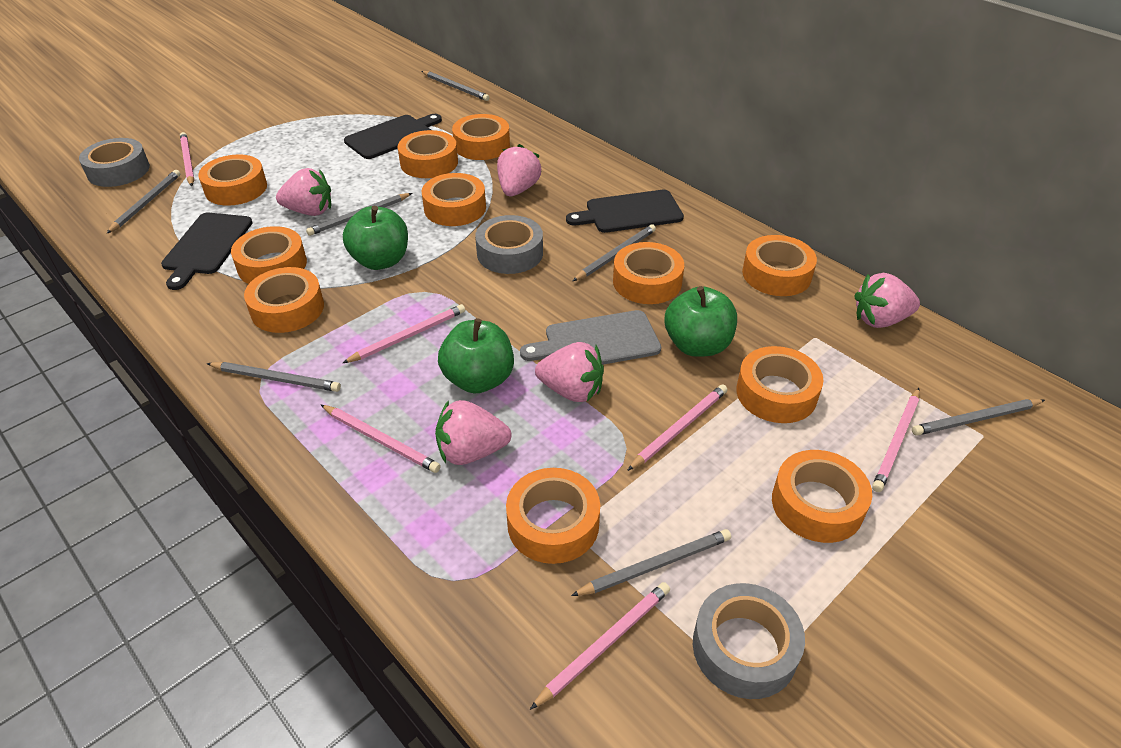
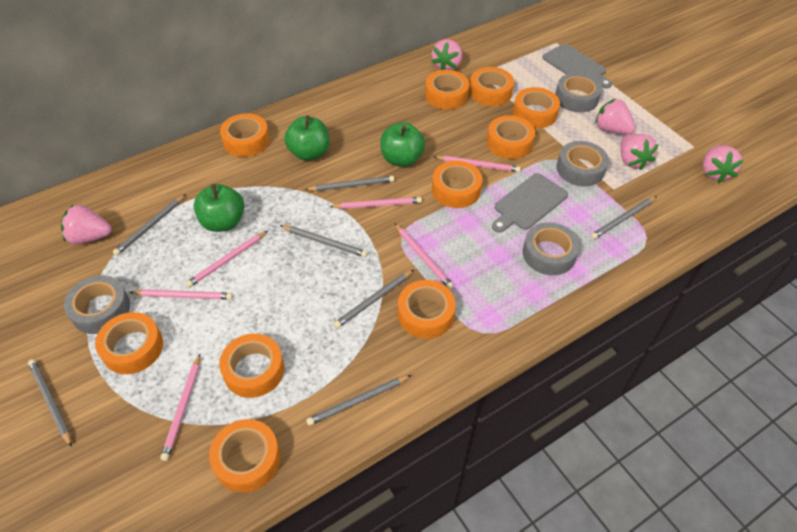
black cutting board: 3 -> 0
grey cutting board: 1 -> 2
grey tape: 3 -> 4
orange tape: 11 -> 10

